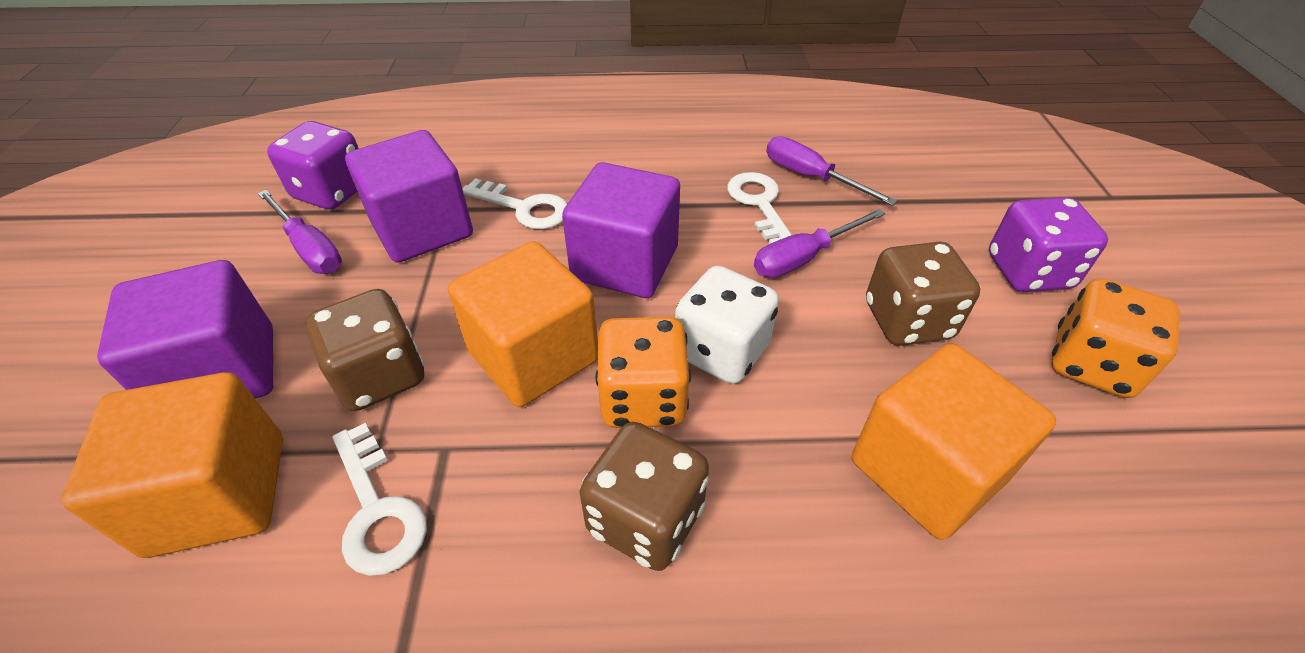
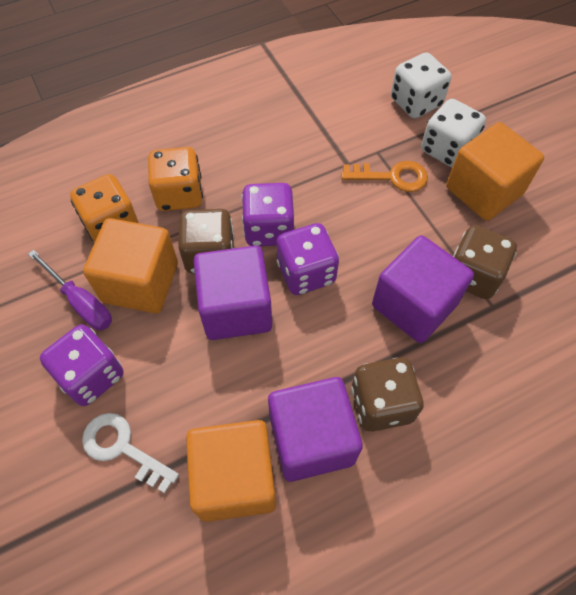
orange key: 0 -> 1
purple dice: 2 -> 3
purple screwdriver: 3 -> 1
white dice: 1 -> 2
white key: 3 -> 1

